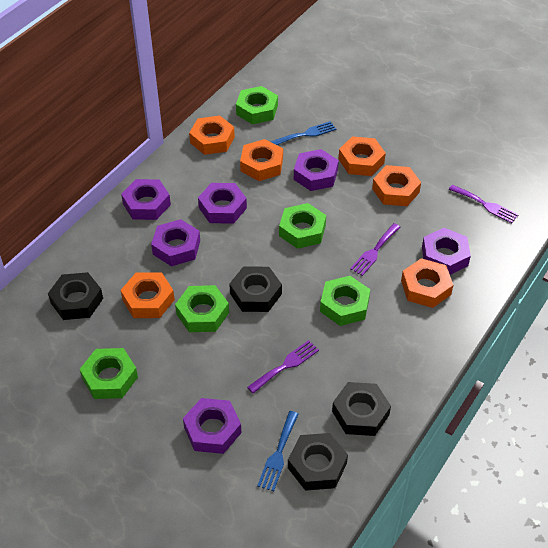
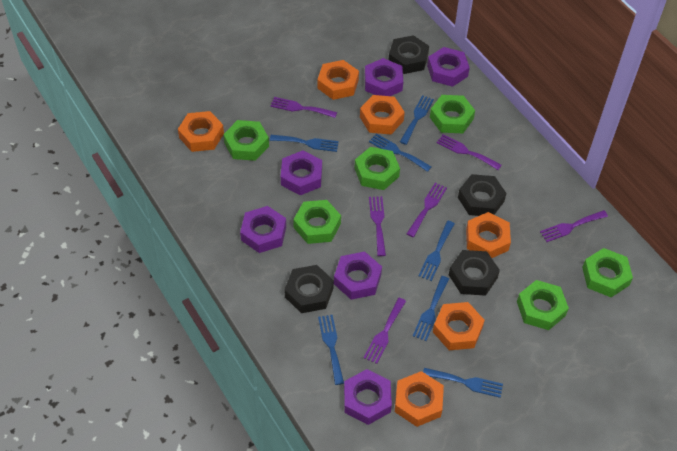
blue fork: 2 -> 7
green nut: 5 -> 6
purple fork: 3 -> 6

